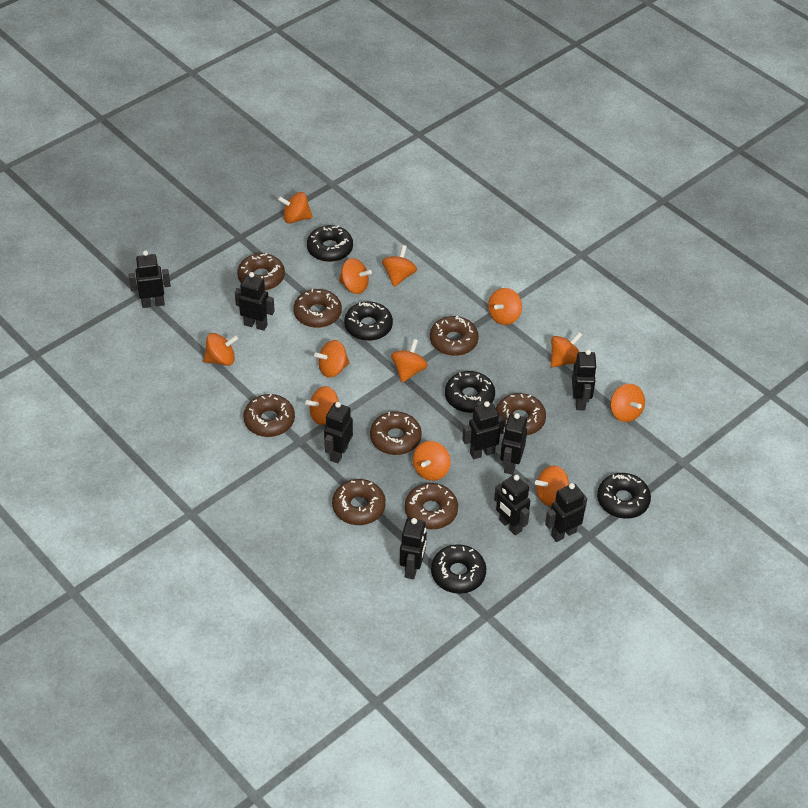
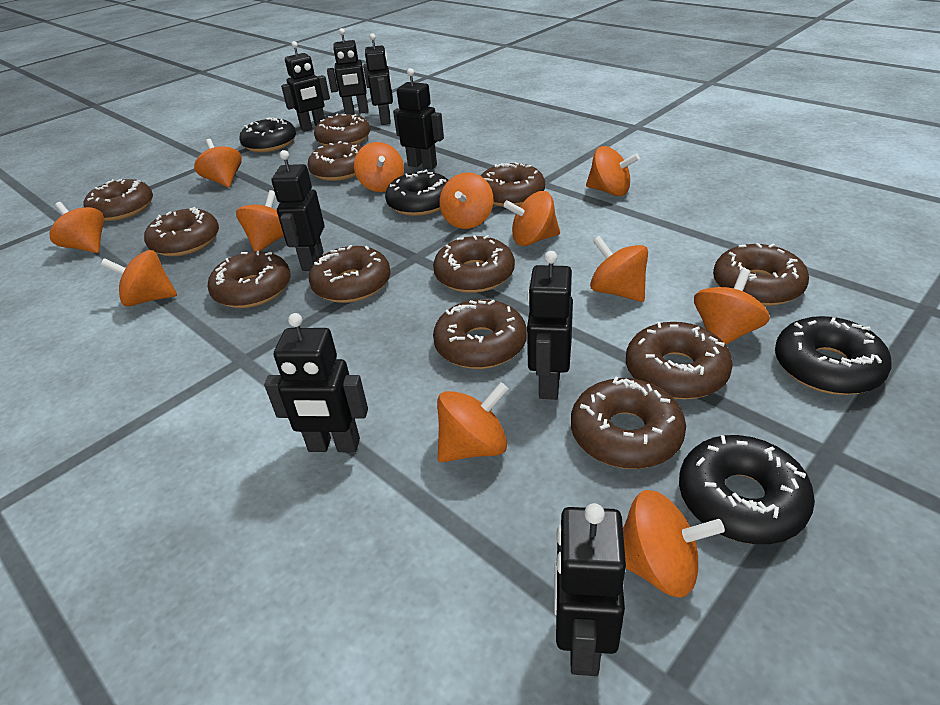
black donut: 5 -> 4
black robot: 9 -> 8
brown donut: 8 -> 12

